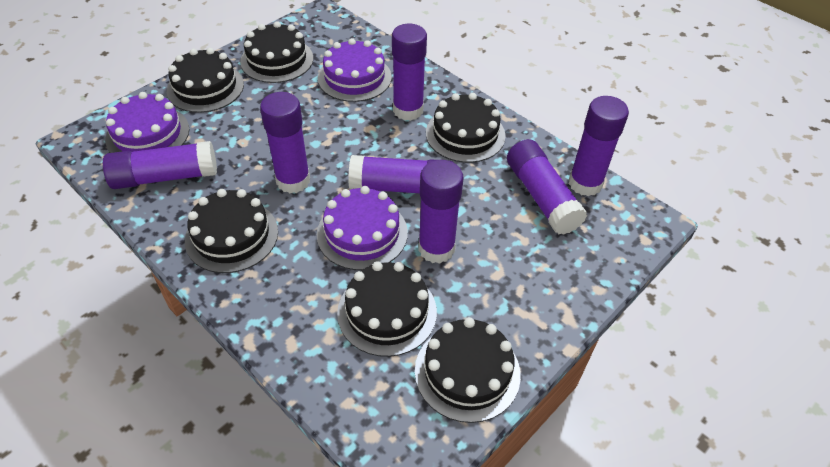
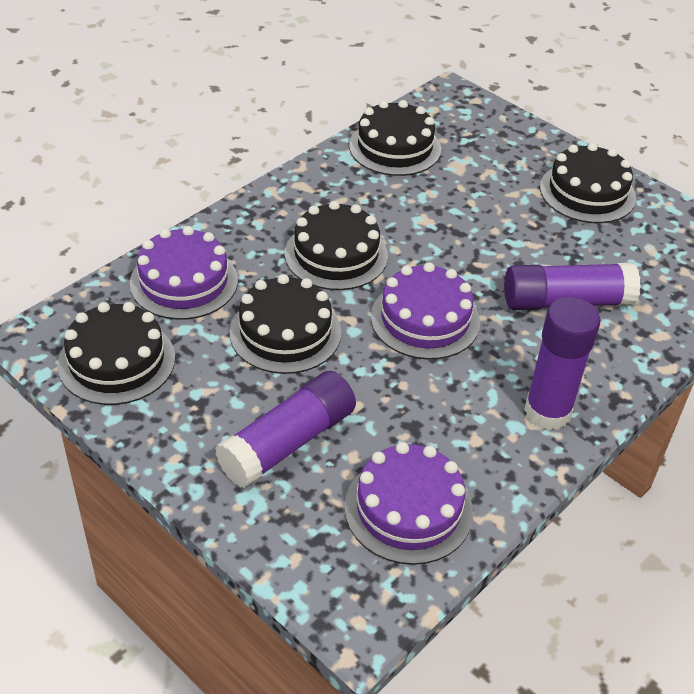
black cake: 6 -> 5
purple glue stick: 7 -> 3

